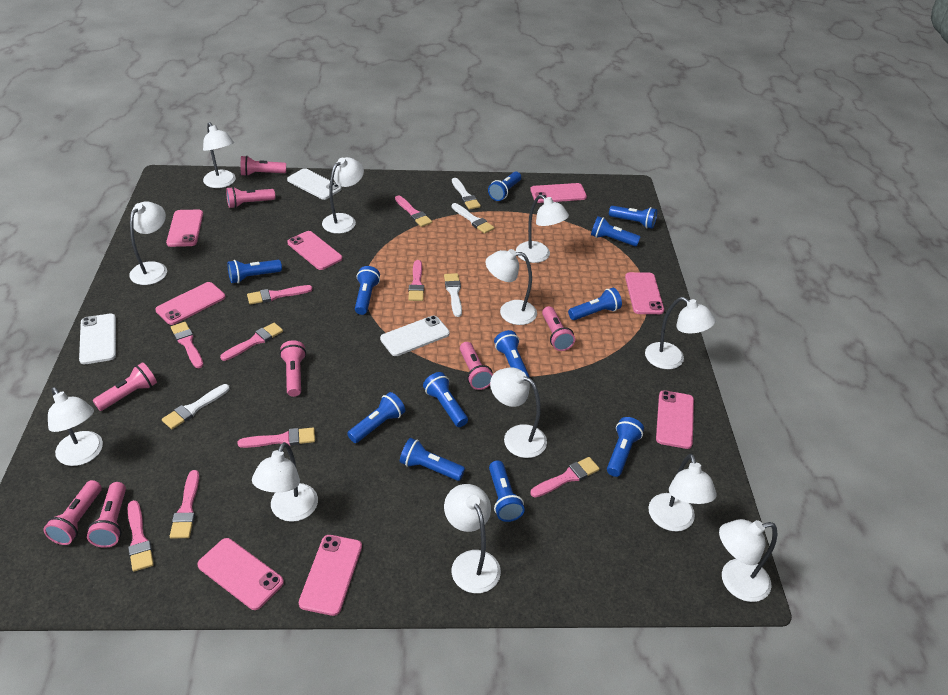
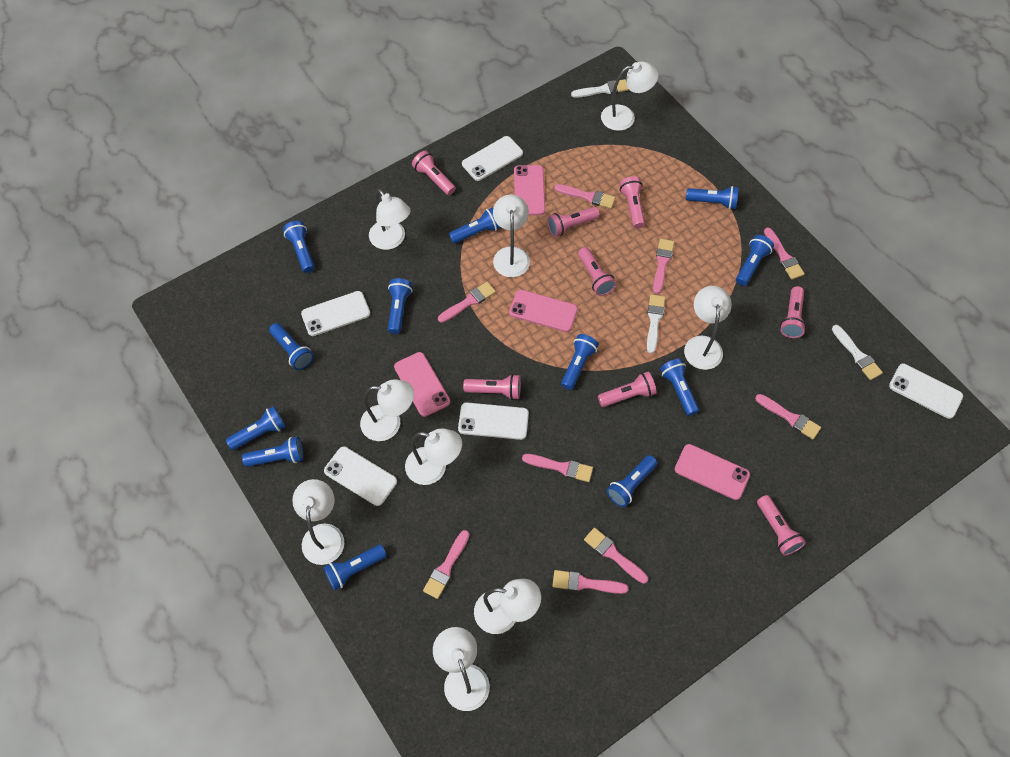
pink phone: 8 -> 4
white brush: 4 -> 3
white lamp: 12 -> 9
white phone: 3 -> 5

